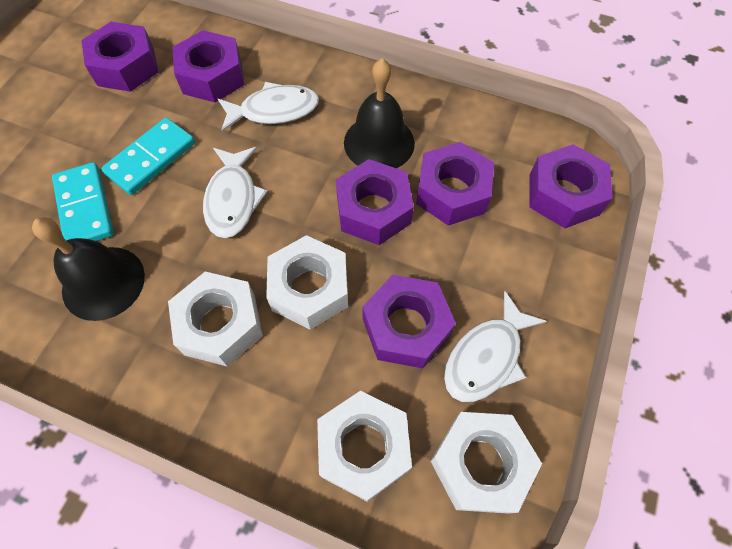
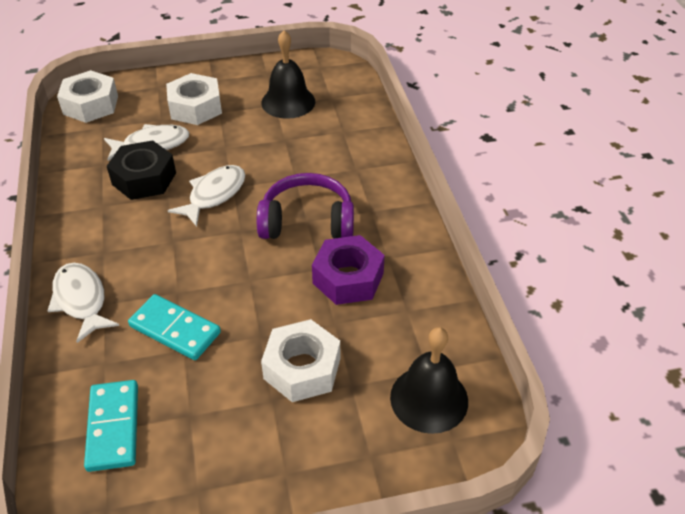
black nut: 0 -> 1
purple headphones: 0 -> 1
purple nut: 6 -> 1
white nut: 4 -> 3

